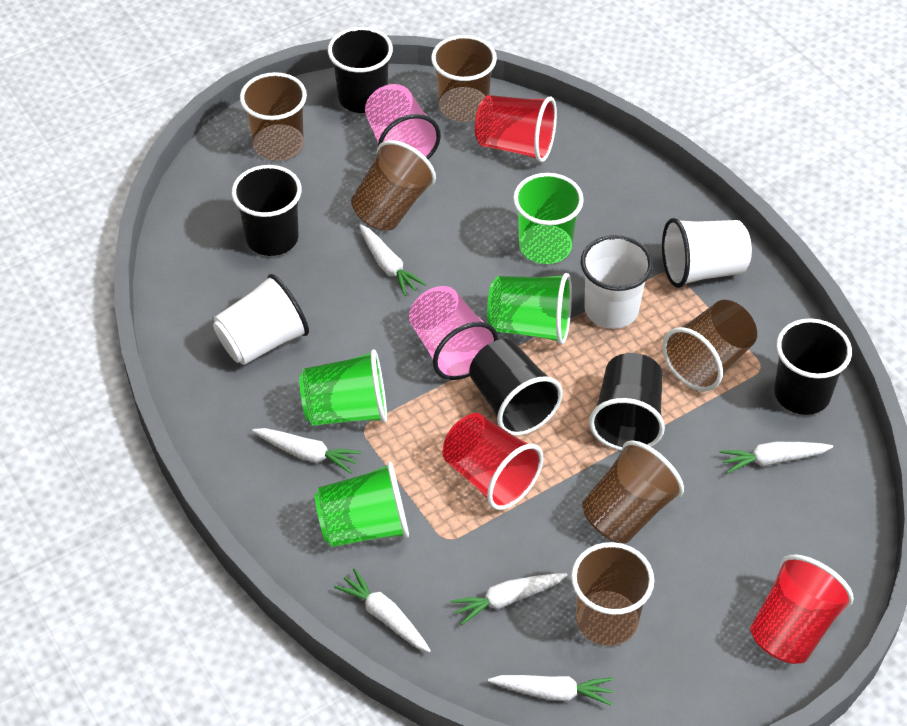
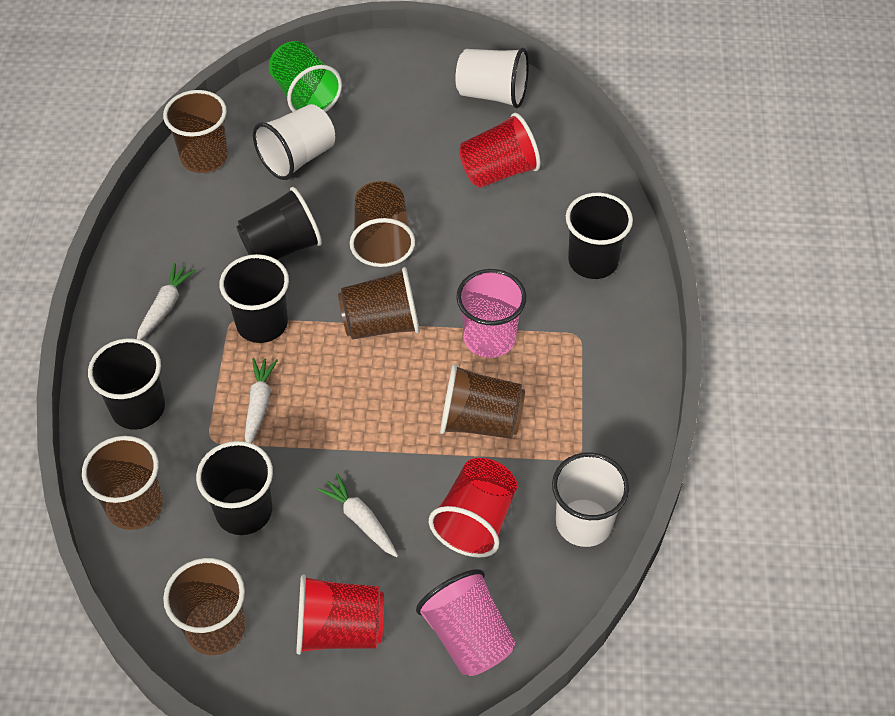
green cup: 4 -> 1
white carrot: 6 -> 3

